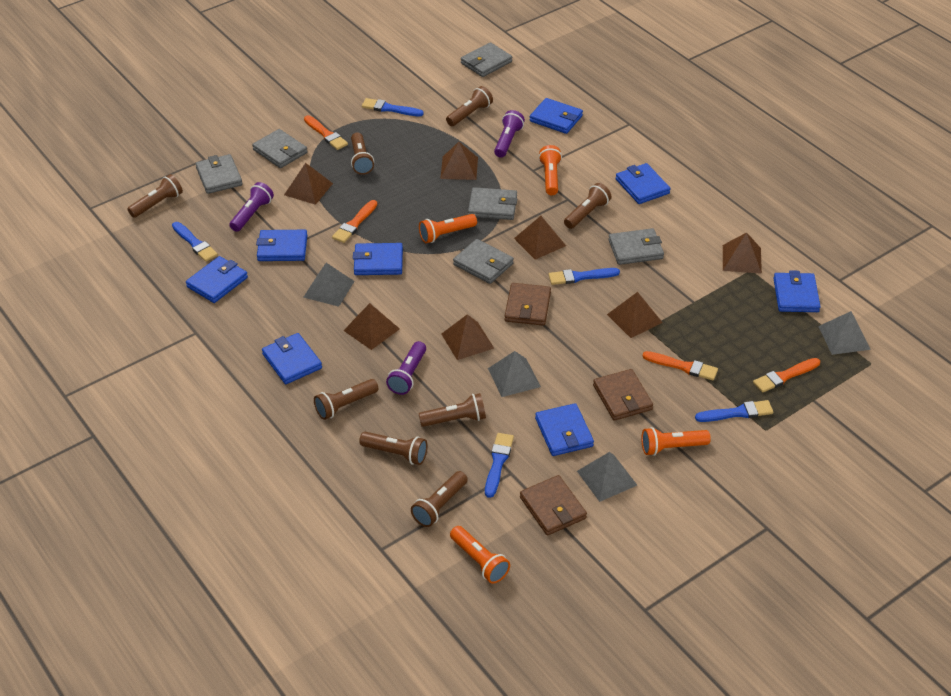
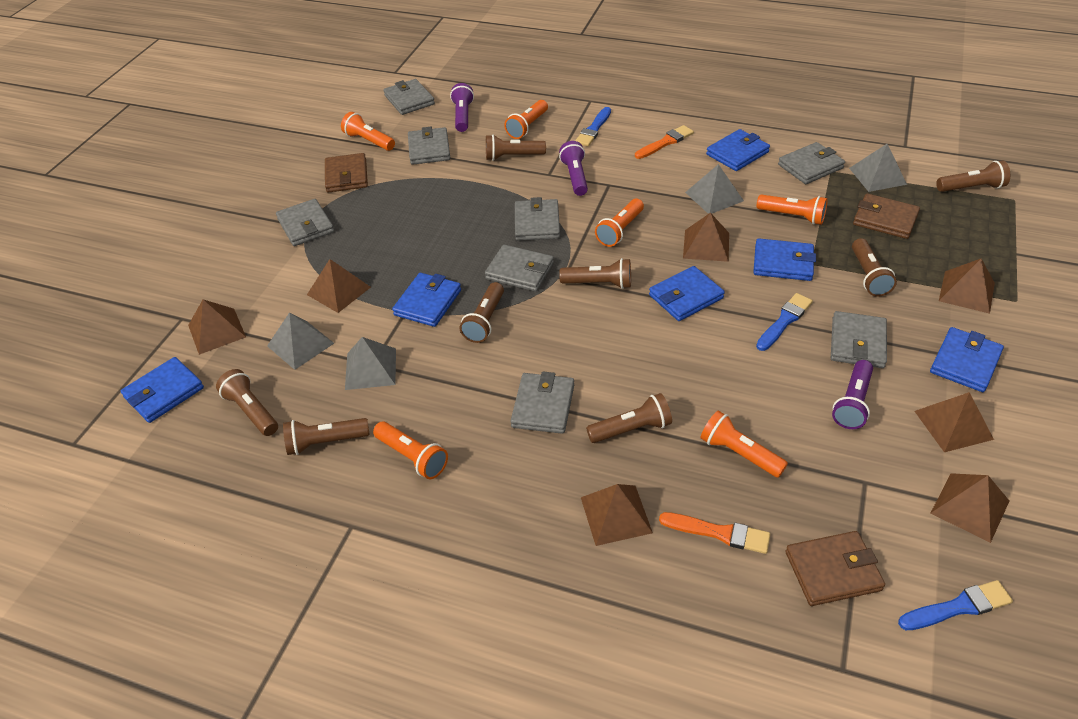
blue brush: 5 -> 3
blue wallet: 8 -> 6
grey wallet: 6 -> 8
orange brush: 4 -> 2
orange flashlight: 4 -> 6

